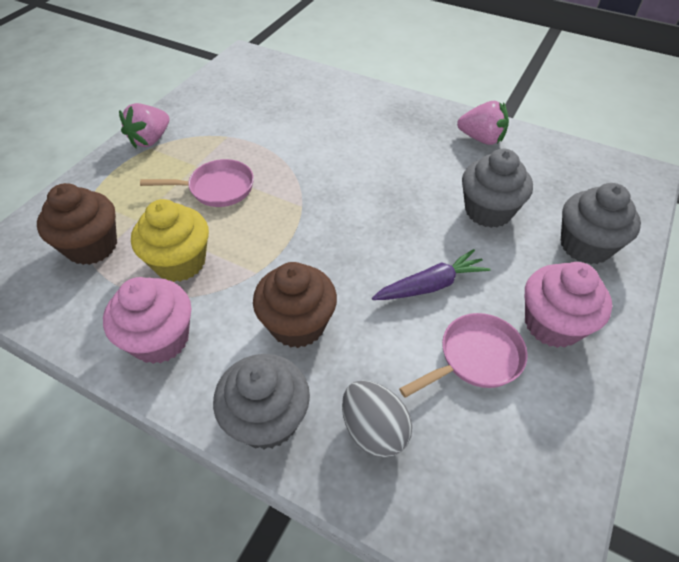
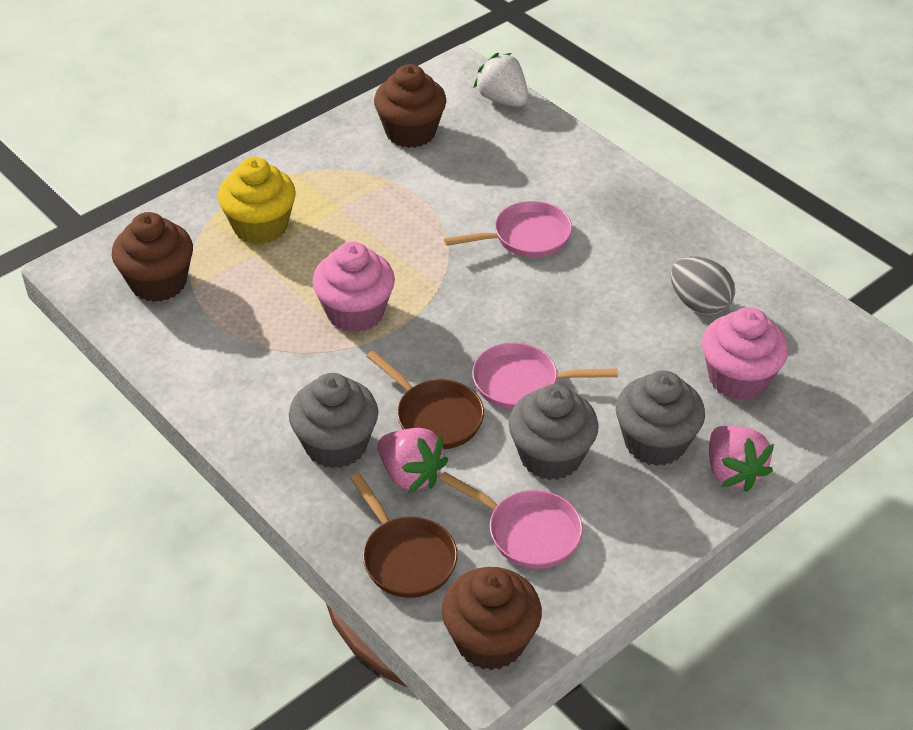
brown cupcake: 2 -> 3
brown pan: 0 -> 2
pink pan: 2 -> 3
purple carrot: 1 -> 0
white strawberry: 0 -> 1

